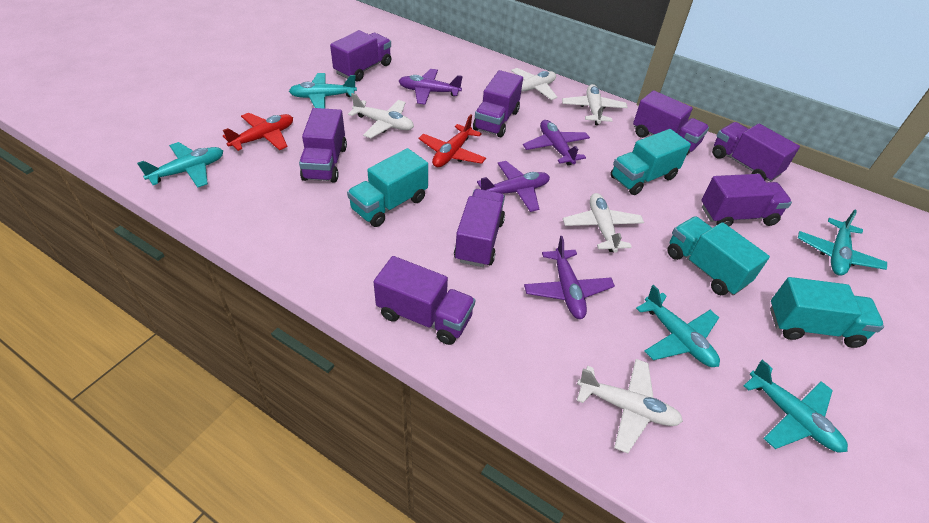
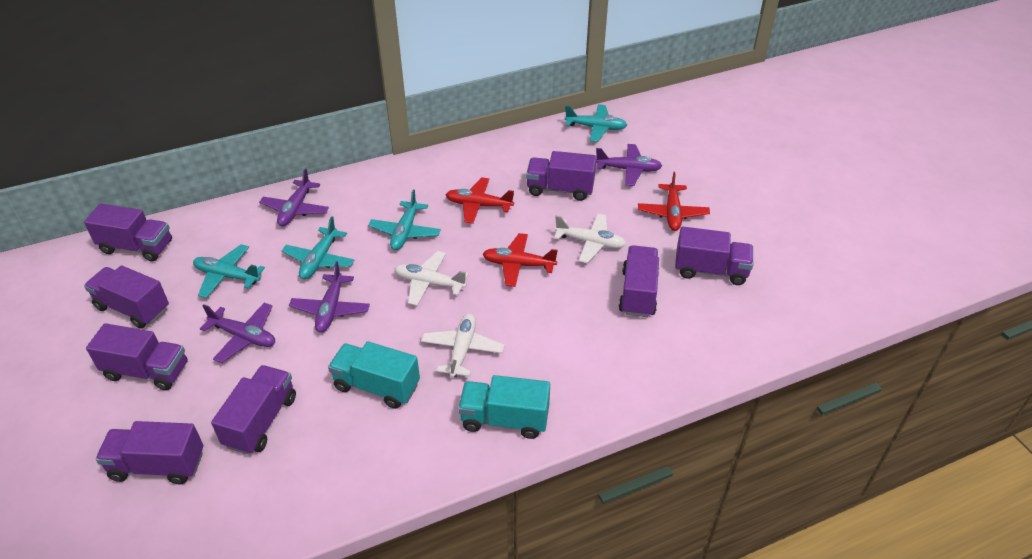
red plane: 2 -> 3
turquoise plane: 5 -> 4
turquoise truck: 4 -> 2
white plane: 5 -> 3

